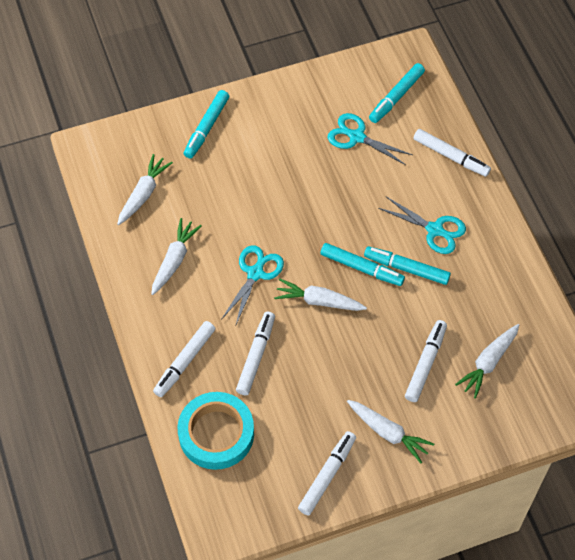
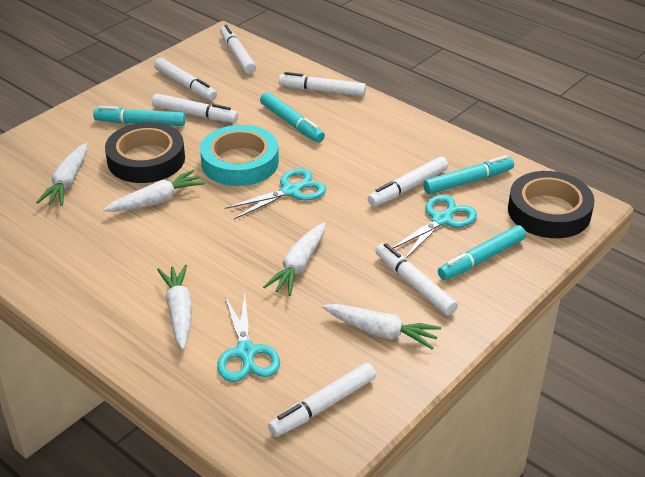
black tape: 0 -> 2
white marker: 5 -> 7

